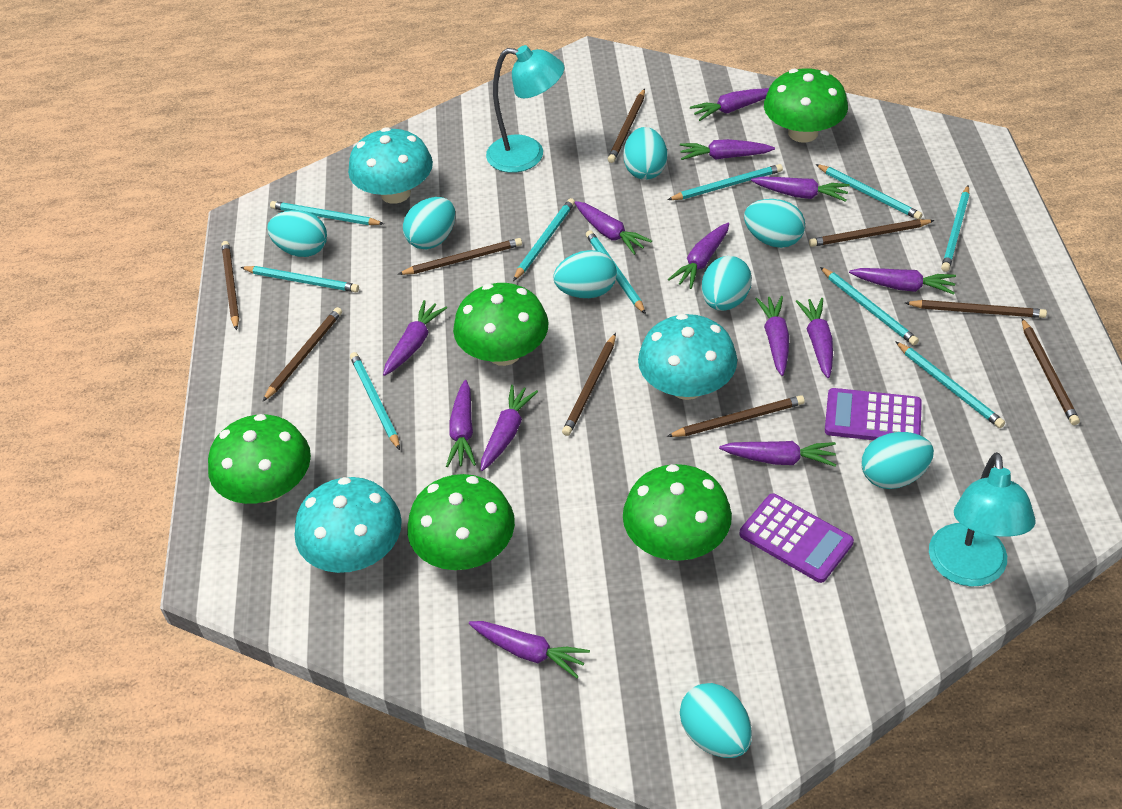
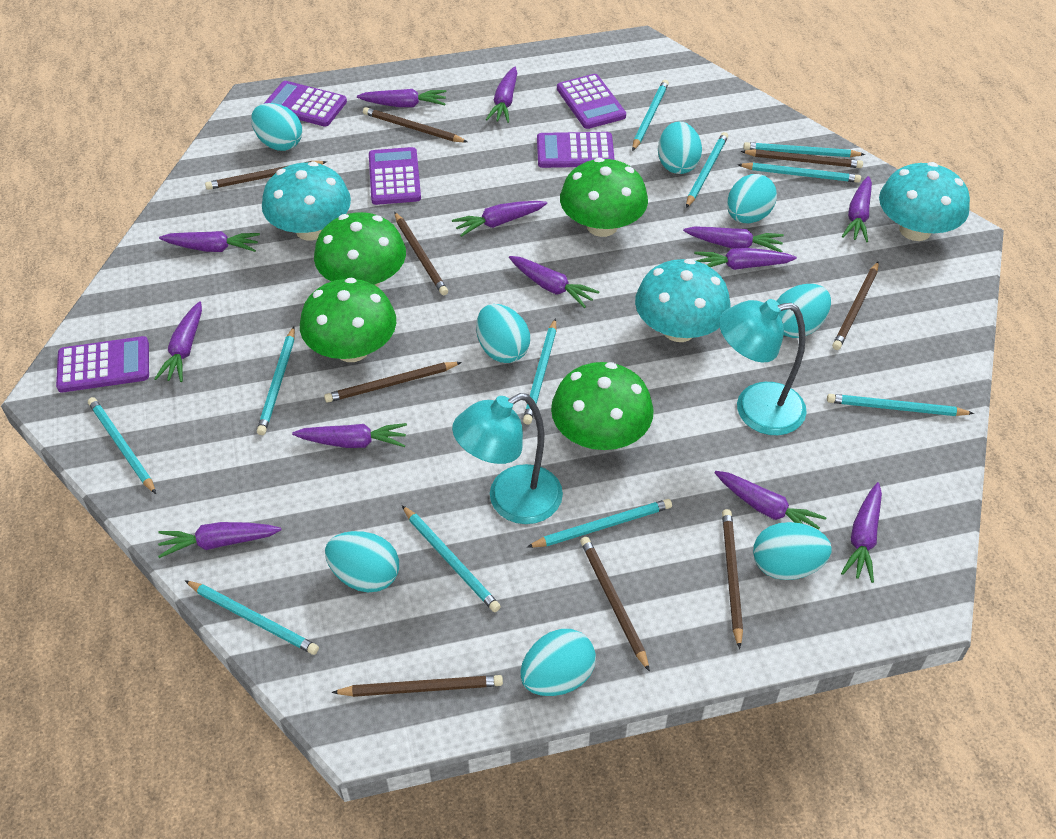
green mushroom: 5 -> 4
purple calculator: 2 -> 5
turquoise pencil: 10 -> 11

